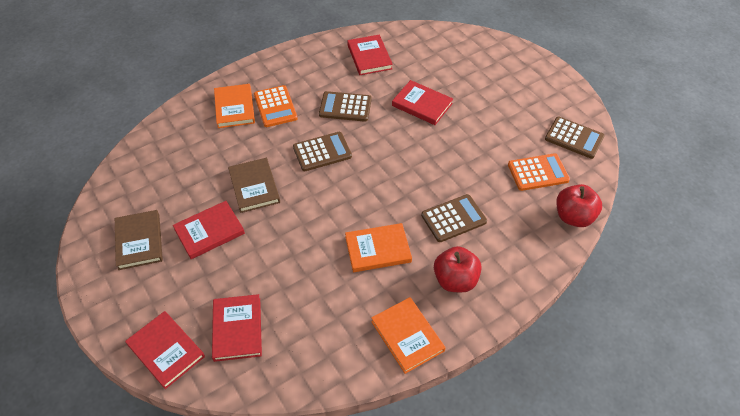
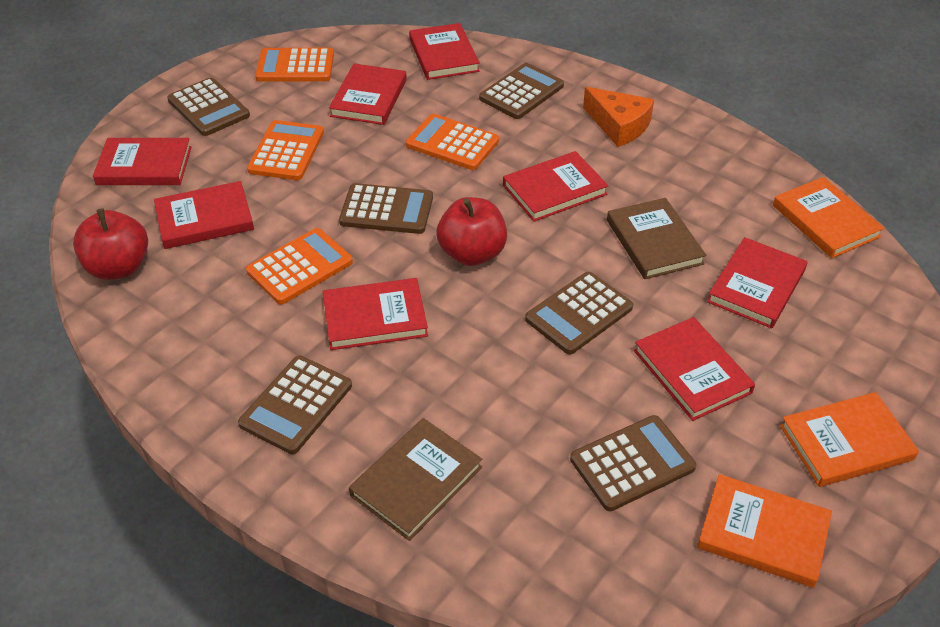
brown calculator: 4 -> 6
orange calculator: 2 -> 4
orange cheese: 0 -> 1
red book: 5 -> 8

